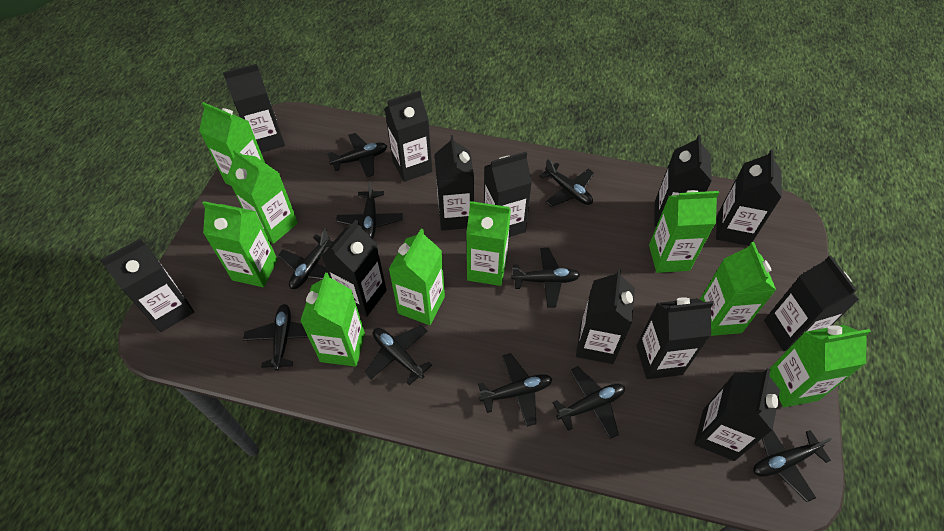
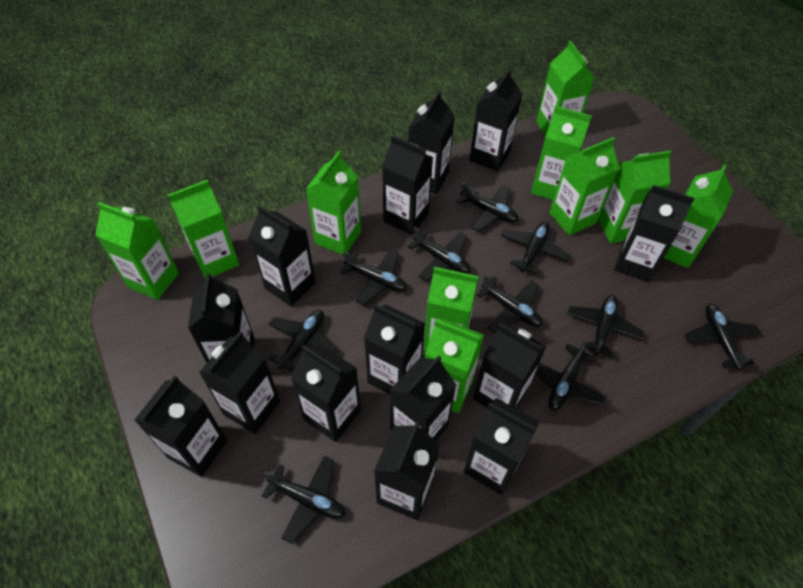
black carton: 12 -> 14
green carton: 9 -> 10

